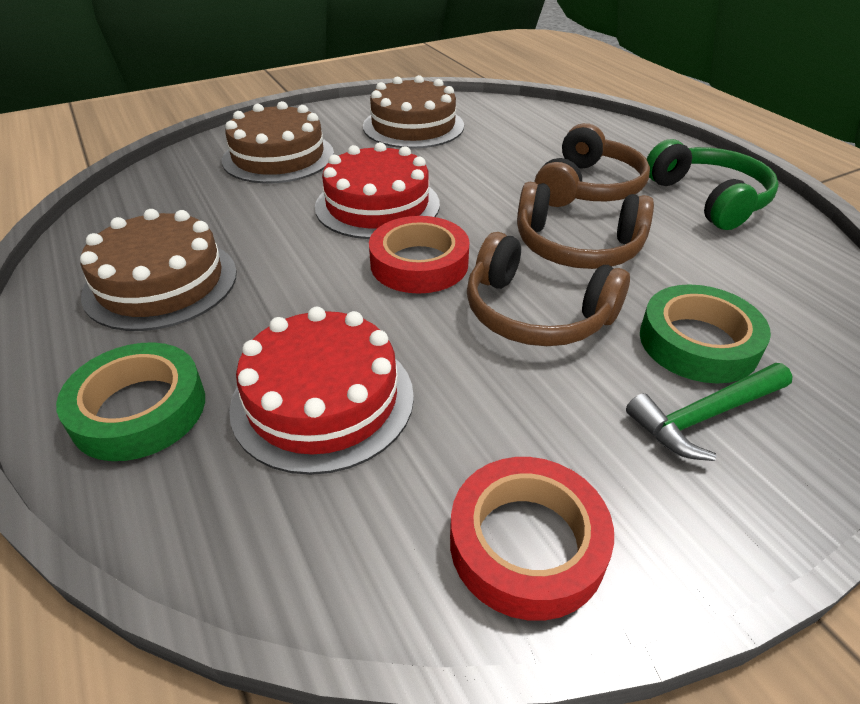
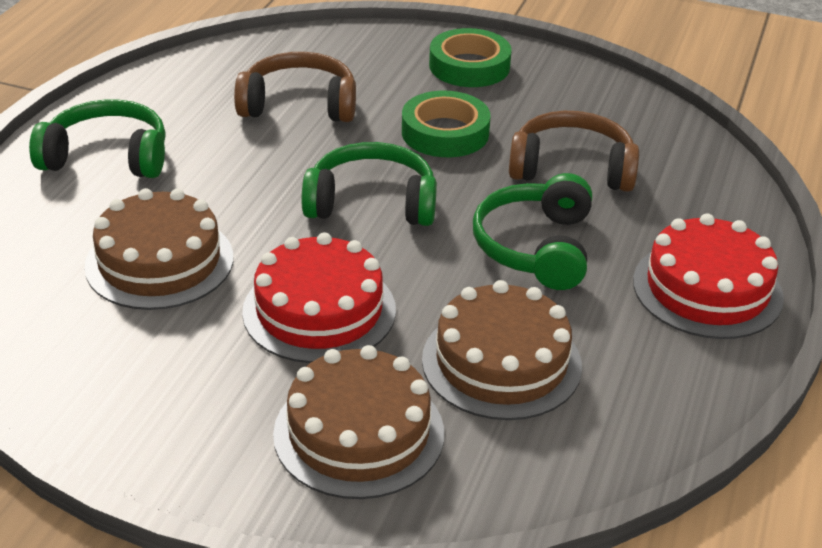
brown headphones: 3 -> 2
green hammer: 1 -> 0
green headphones: 1 -> 3
red tape: 2 -> 0

